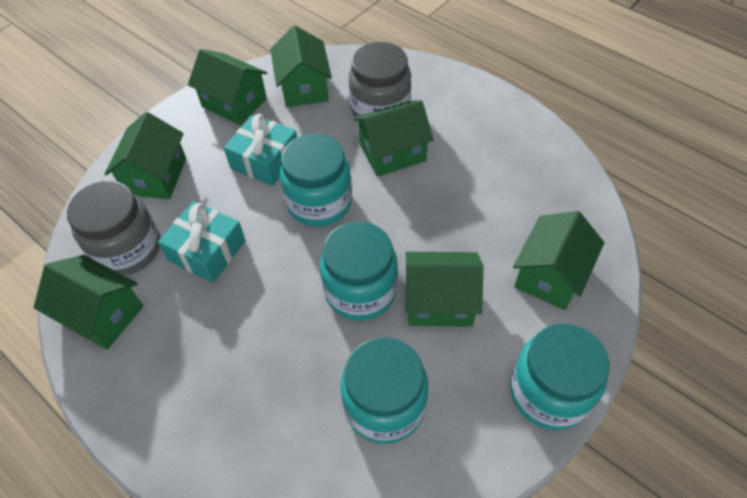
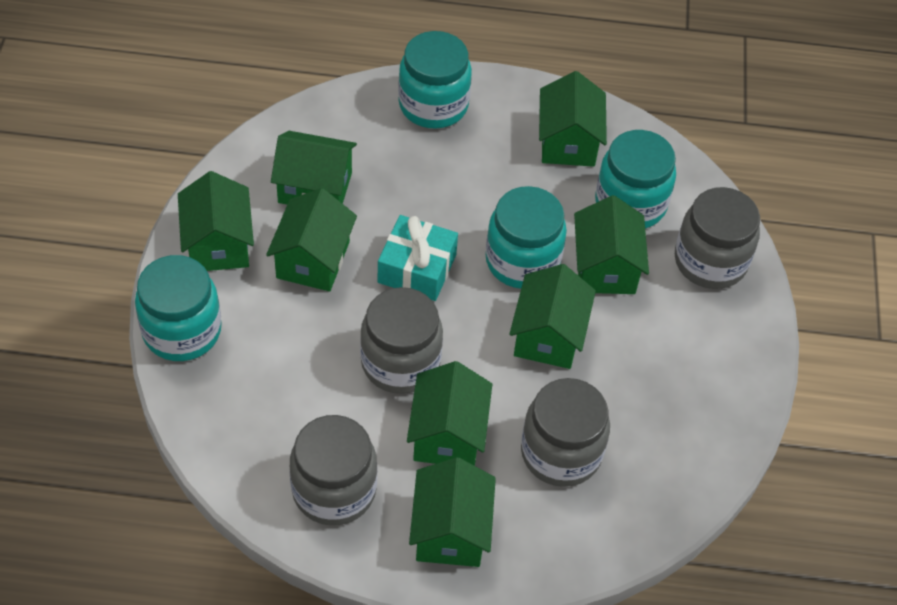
green house: 7 -> 8
grey jar: 2 -> 4
turquoise gift: 2 -> 1

